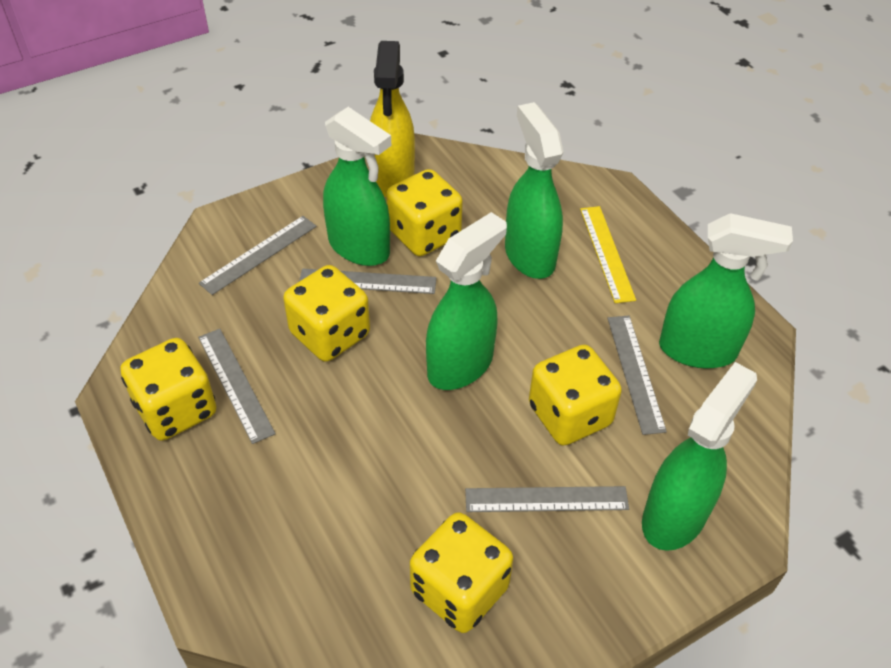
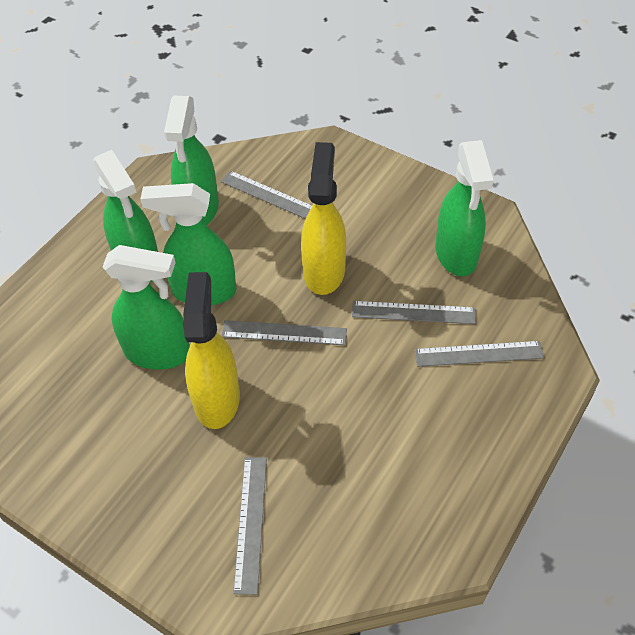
yellow dice: 5 -> 0
yellow ruler: 1 -> 0
yellow spray bottle: 1 -> 2

